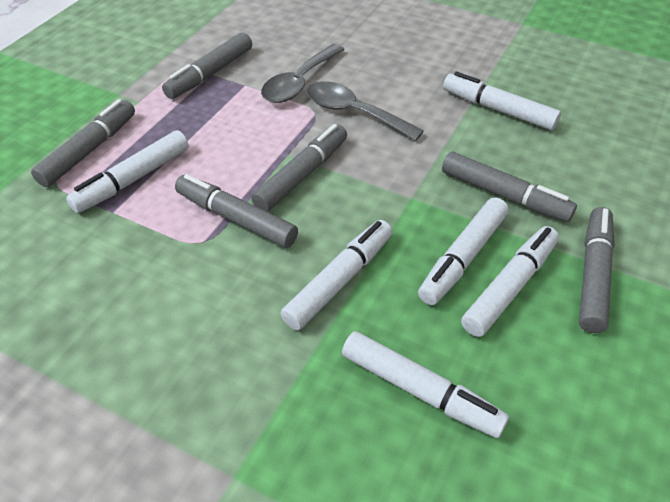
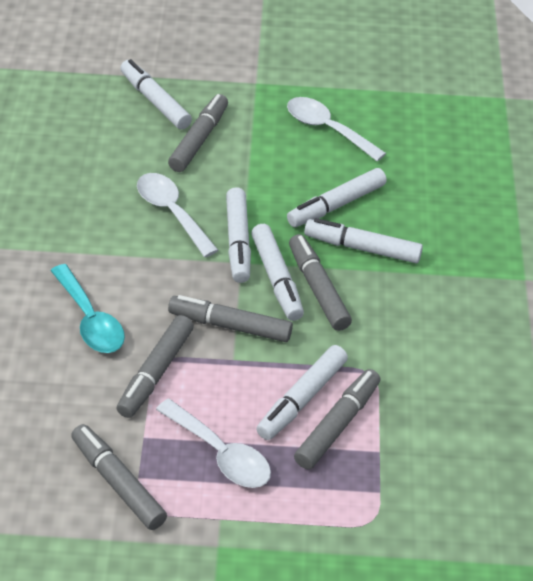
grey spoon: 2 -> 0
turquoise spoon: 0 -> 1
white spoon: 0 -> 3

